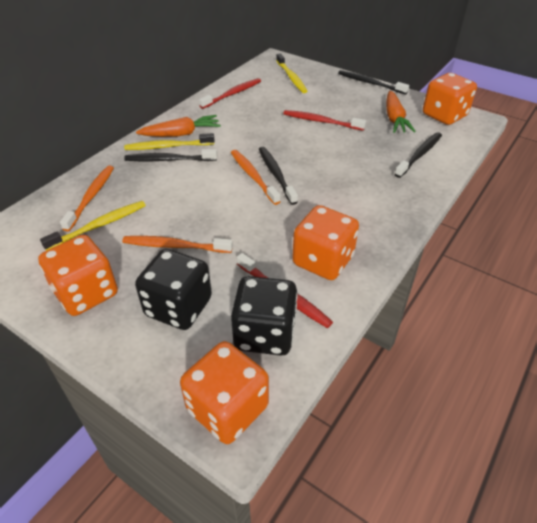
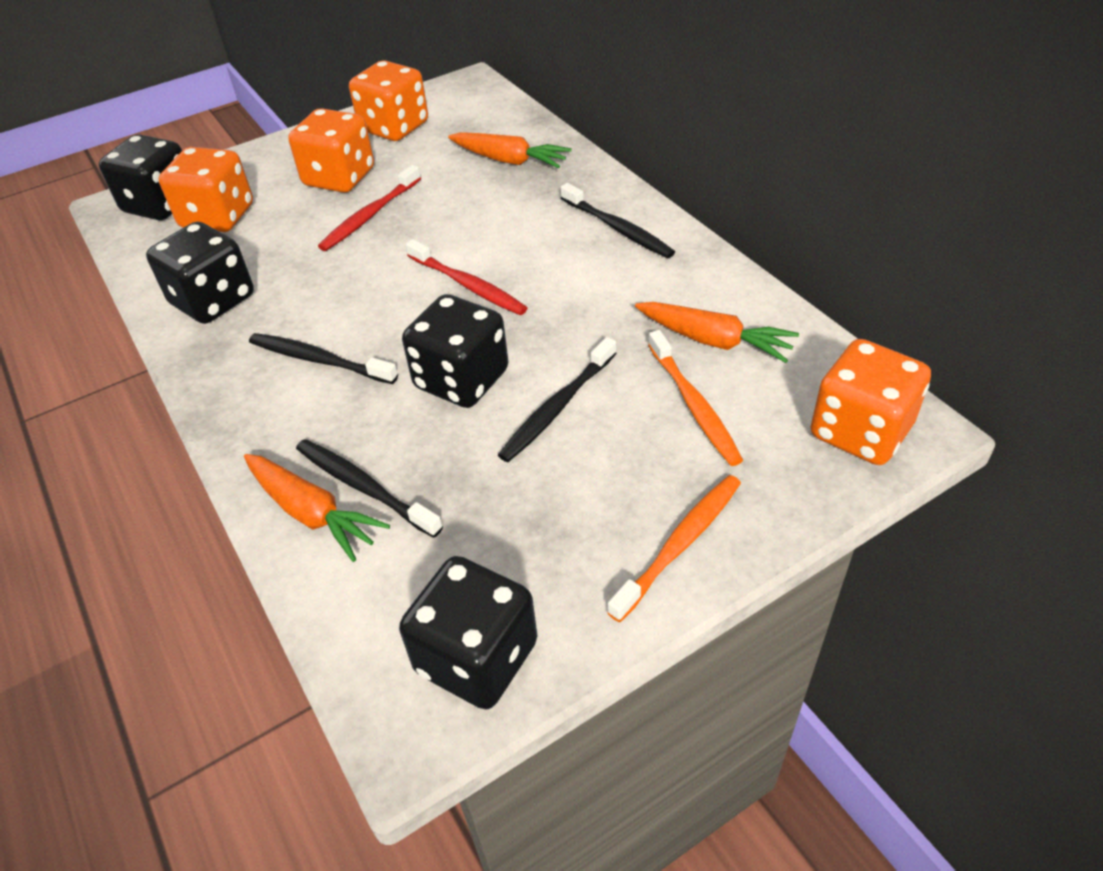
black dice: 2 -> 4
orange carrot: 2 -> 3
orange toothbrush: 3 -> 2
red toothbrush: 3 -> 2
yellow toothbrush: 3 -> 0

